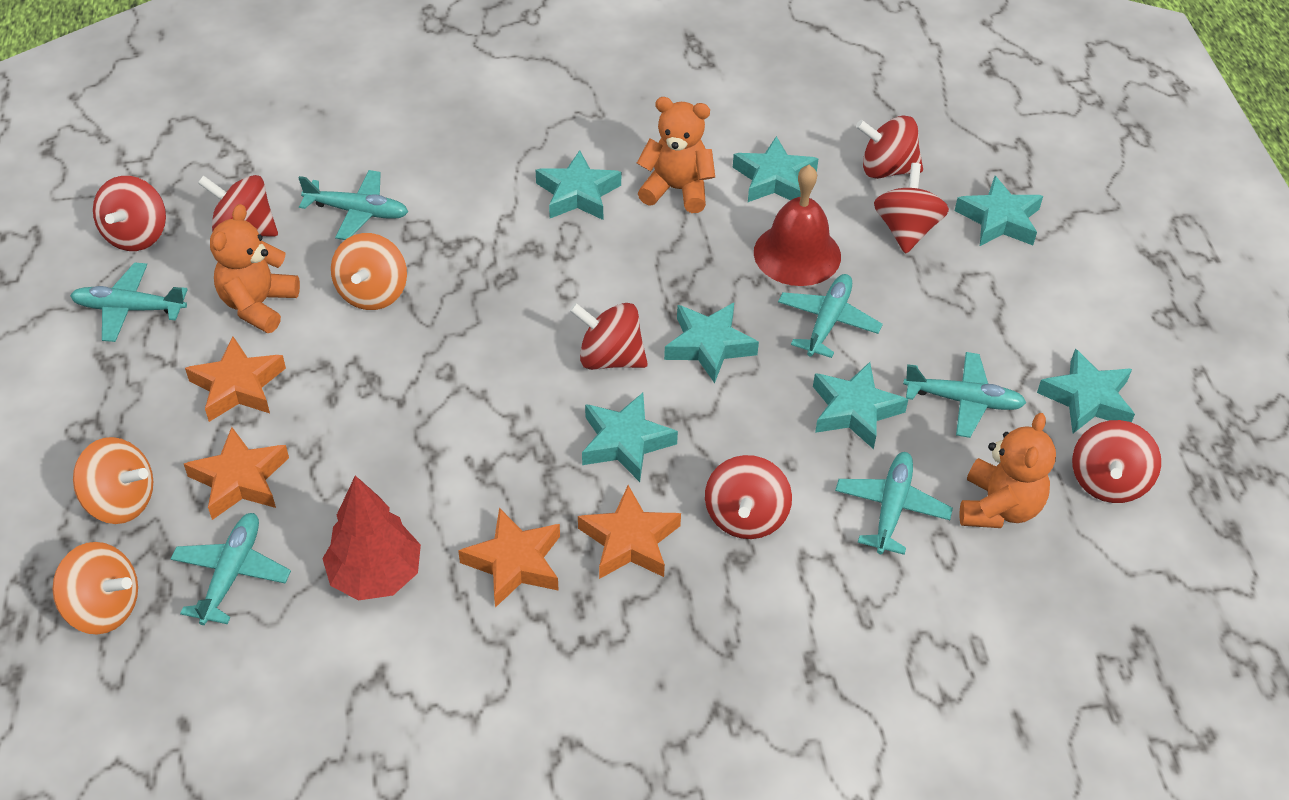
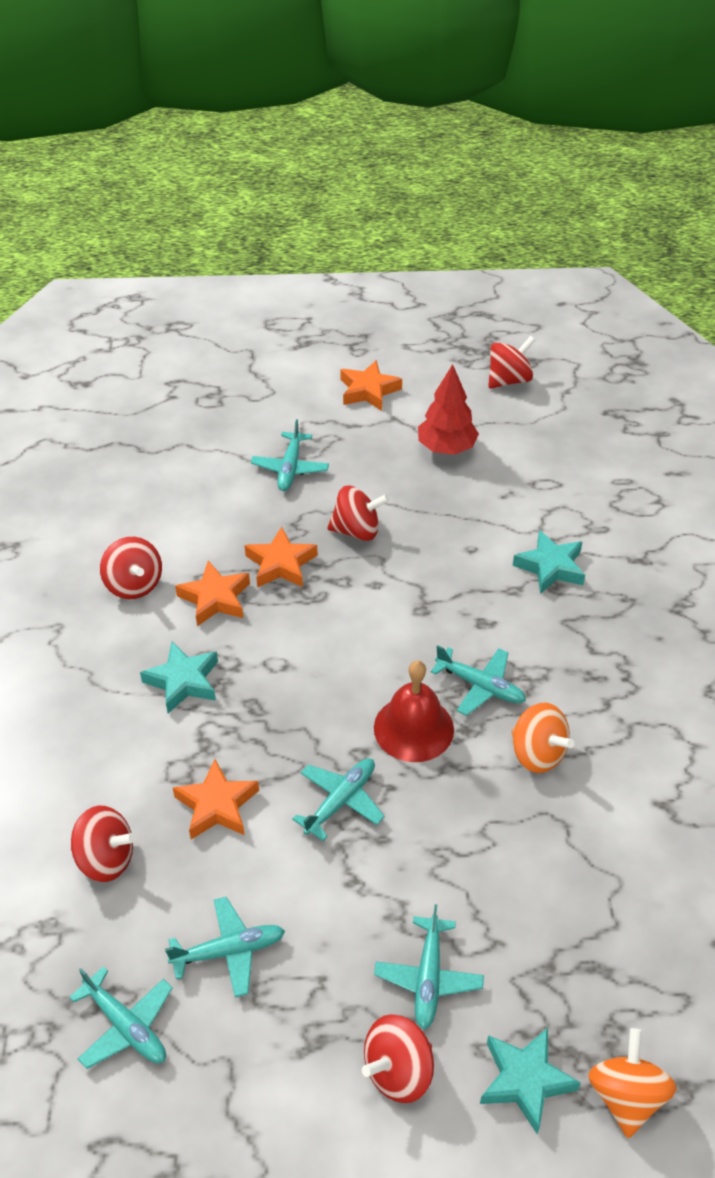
orange spinning top: 3 -> 2
orange teddy bear: 3 -> 0
red spinning top: 7 -> 5
turquoise star: 7 -> 3

